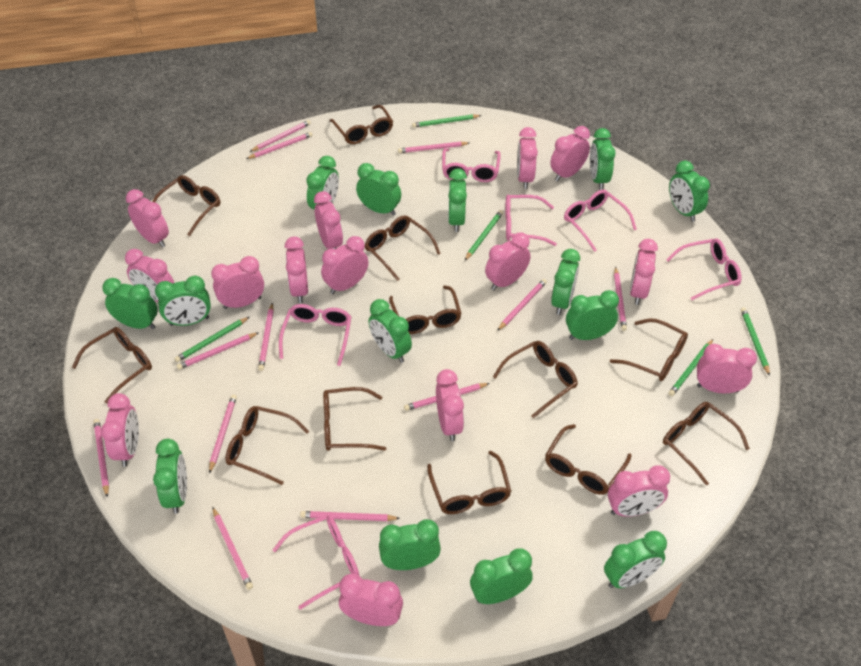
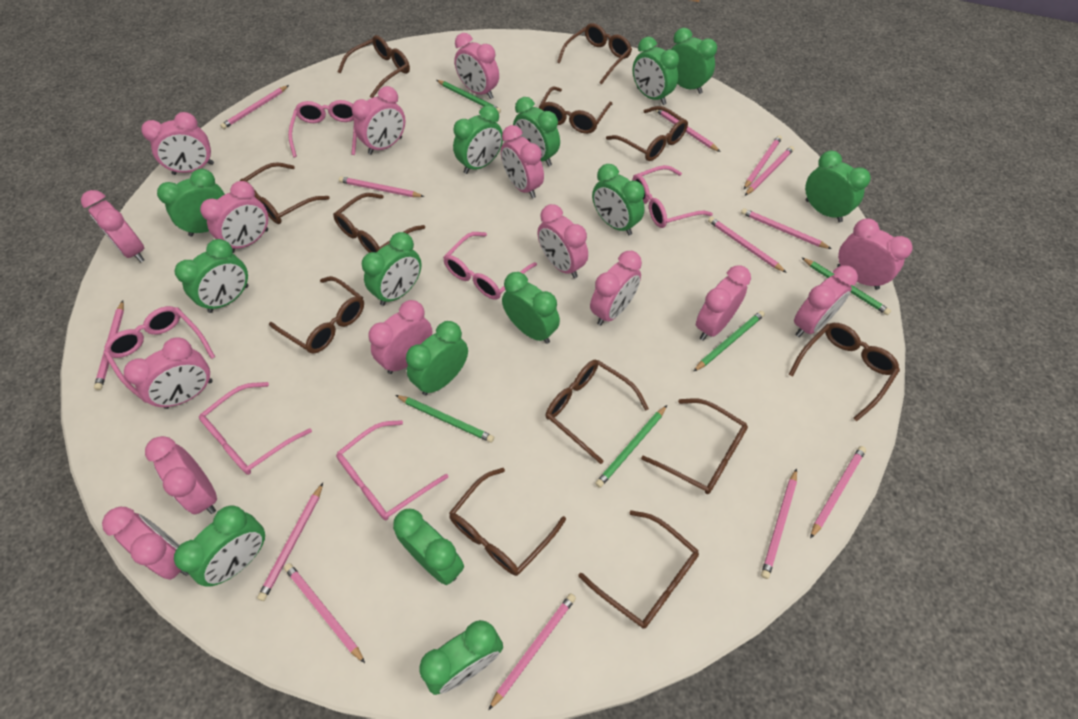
pink pencil: 12 -> 13

